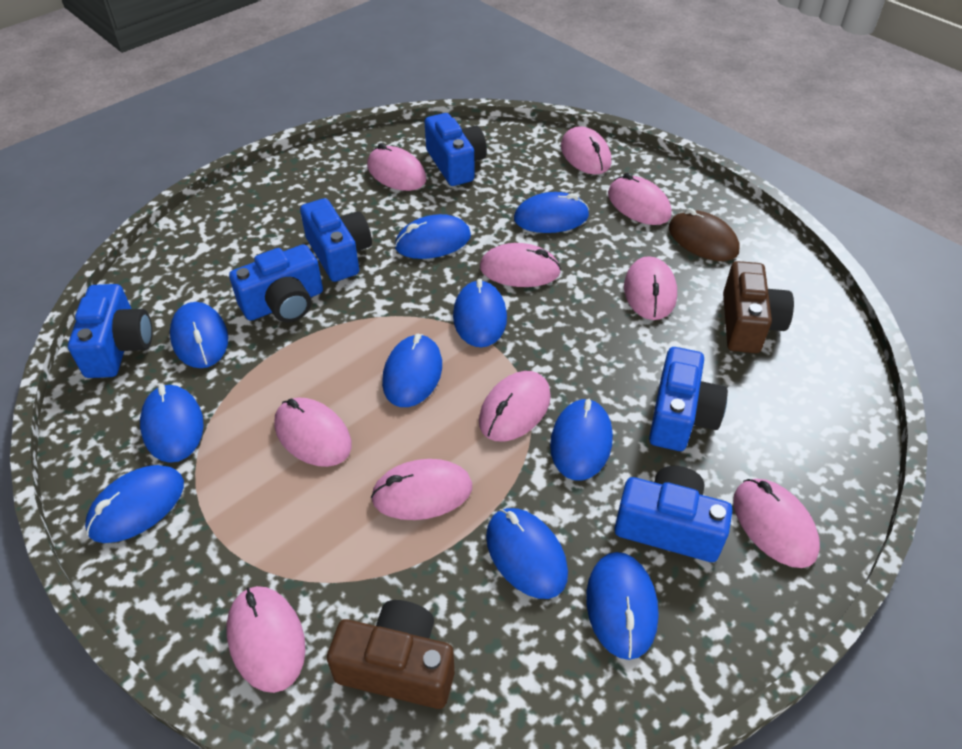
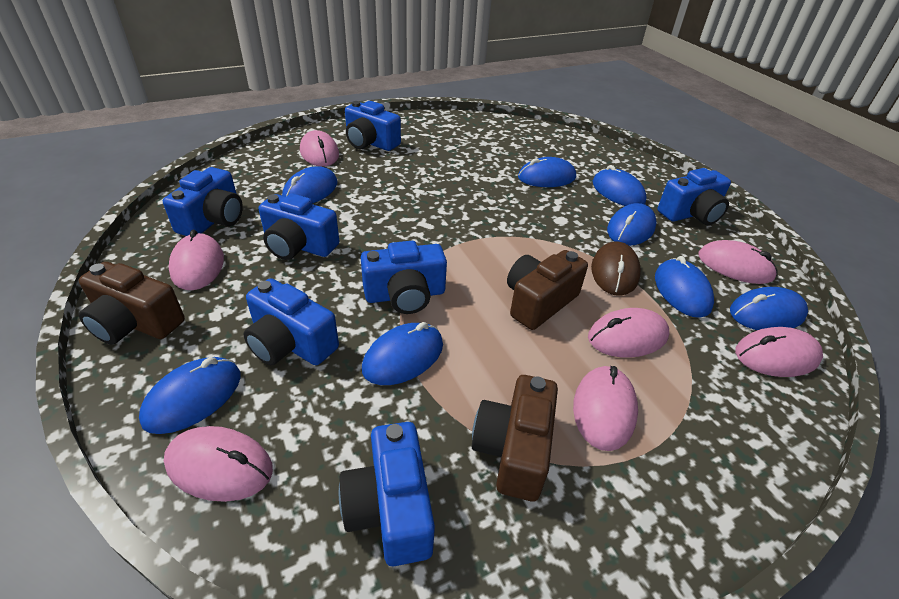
blue camera: 6 -> 7
blue mouse: 10 -> 8
brown camera: 2 -> 3
pink mouse: 10 -> 7

